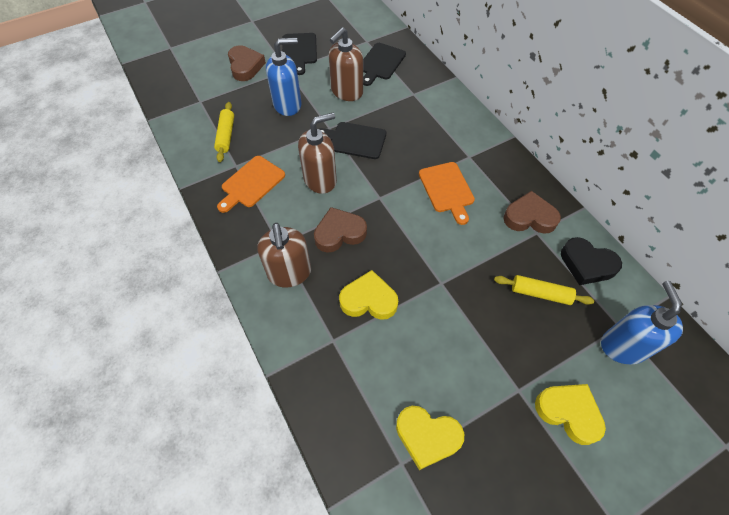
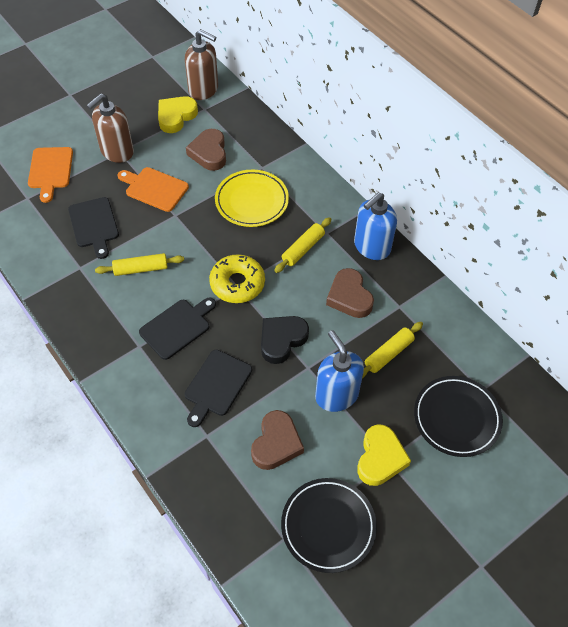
black plate: 0 -> 2
brown soap dispenser: 3 -> 2
yellow donut: 0 -> 1
yellow heart: 3 -> 2
yellow plate: 0 -> 1
yellow rolling pin: 2 -> 3

